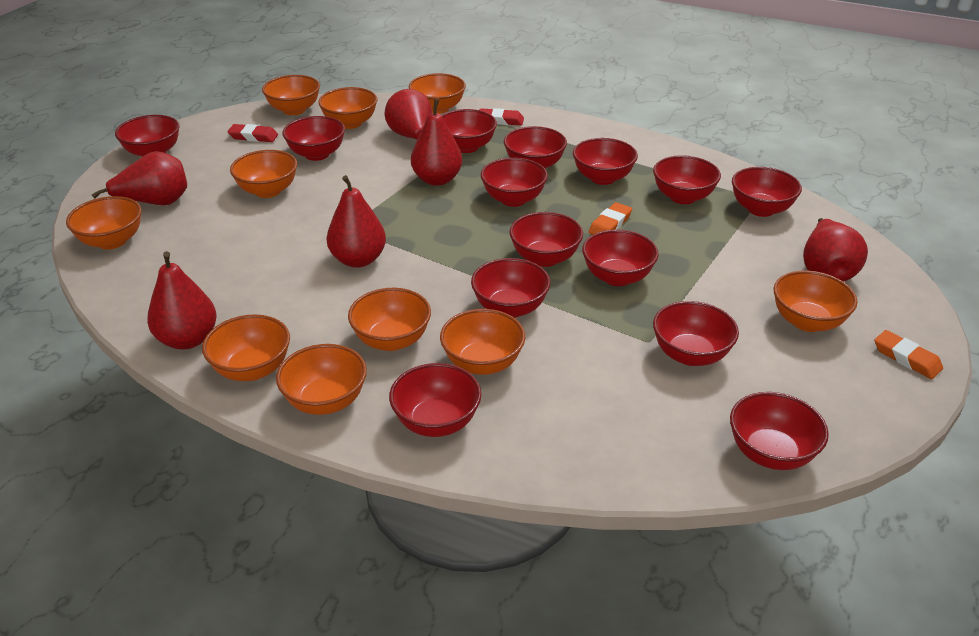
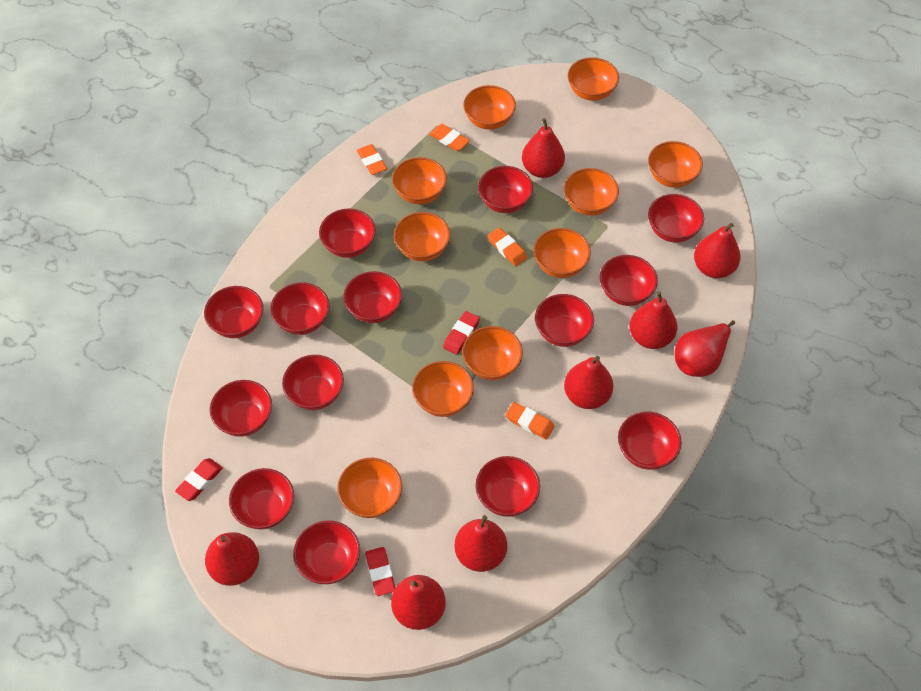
orange eraser: 2 -> 4
red eraser: 2 -> 3
red pear: 6 -> 8

